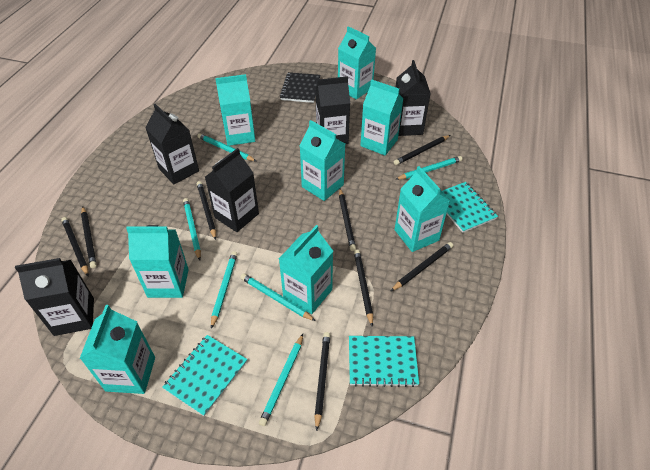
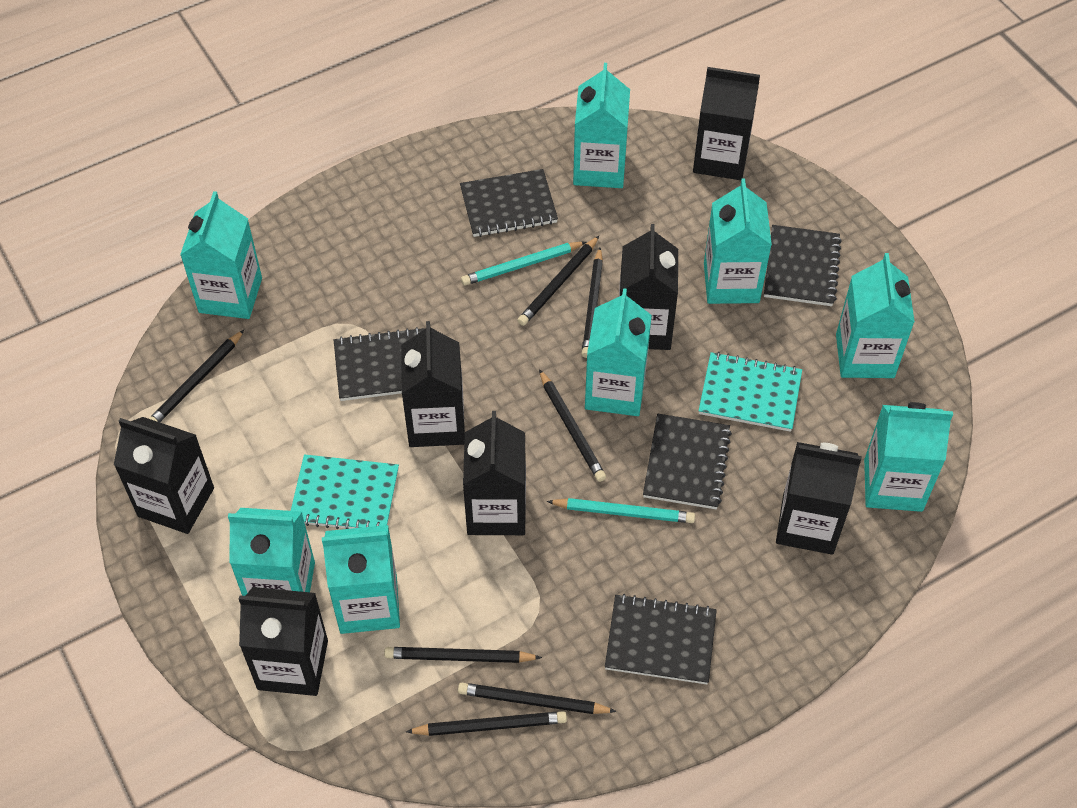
black carton: 5 -> 7
black notebook: 1 -> 5
black pencil: 8 -> 7
turquoise notebook: 3 -> 2
turquoise pencil: 6 -> 2

